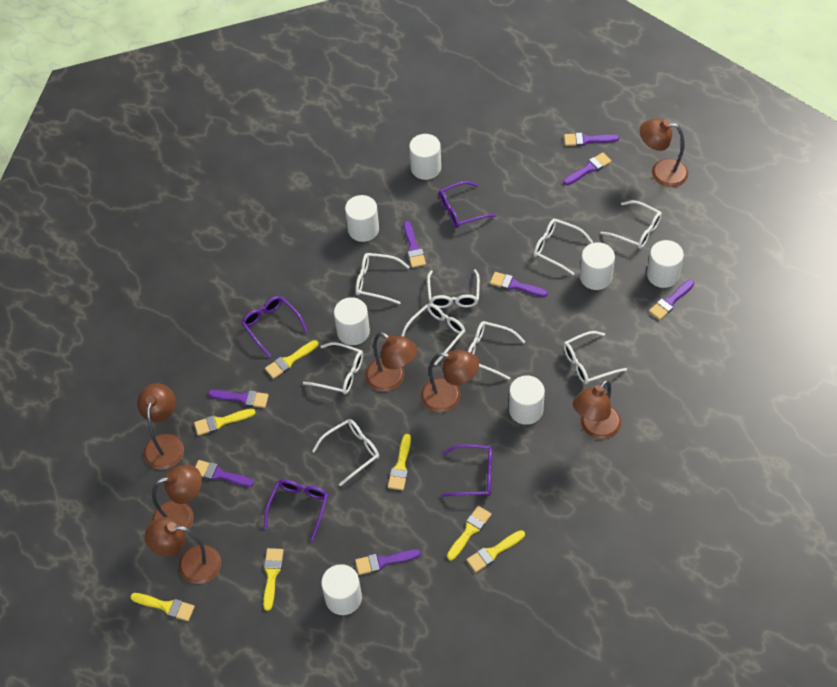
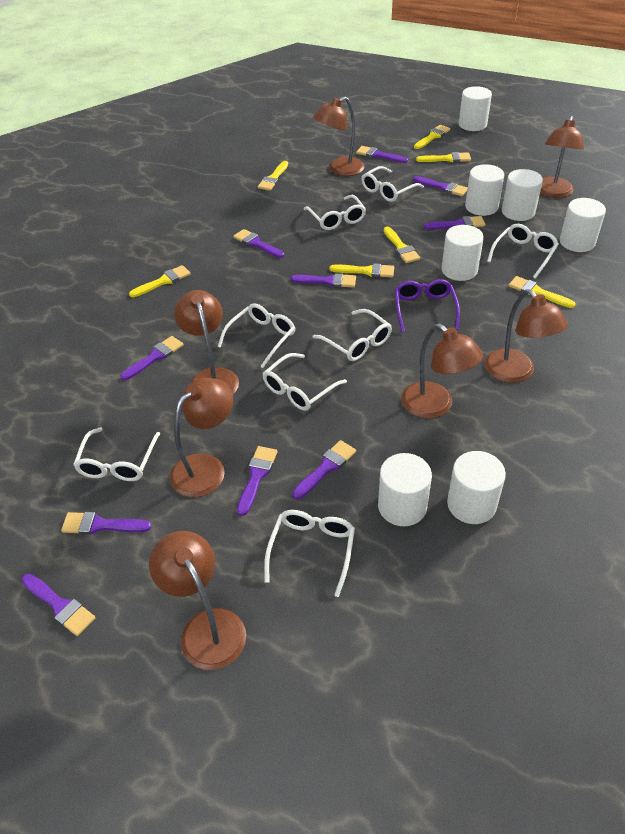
purple brush: 8 -> 10
purple glasses: 4 -> 1
white glasses: 9 -> 8

